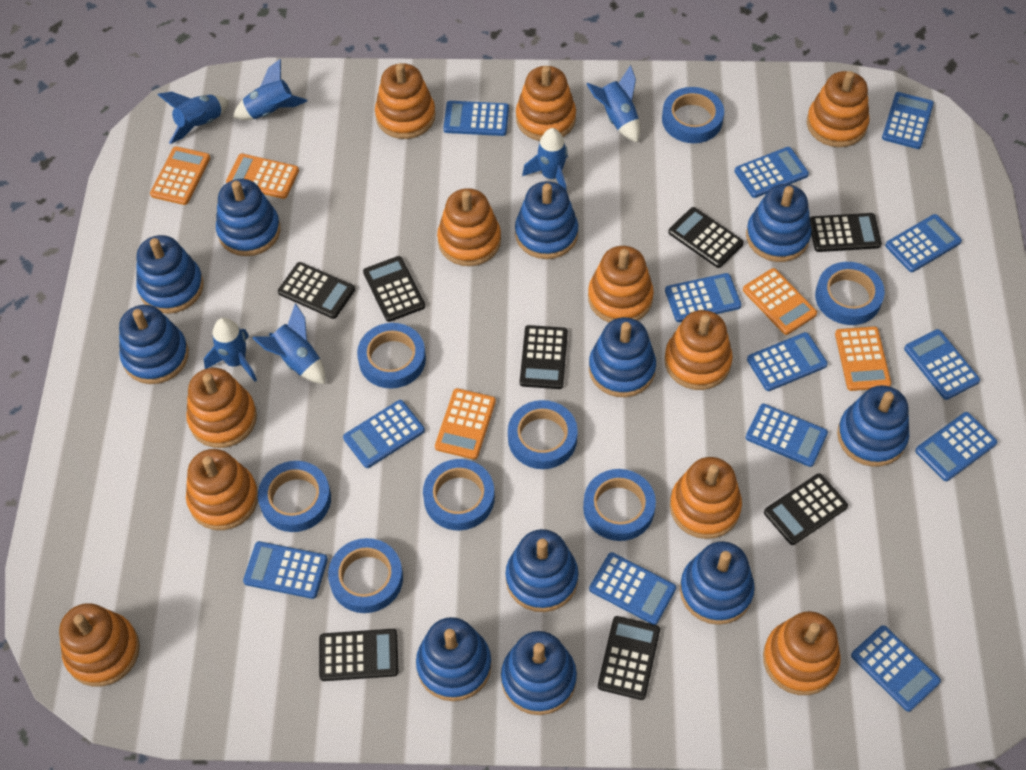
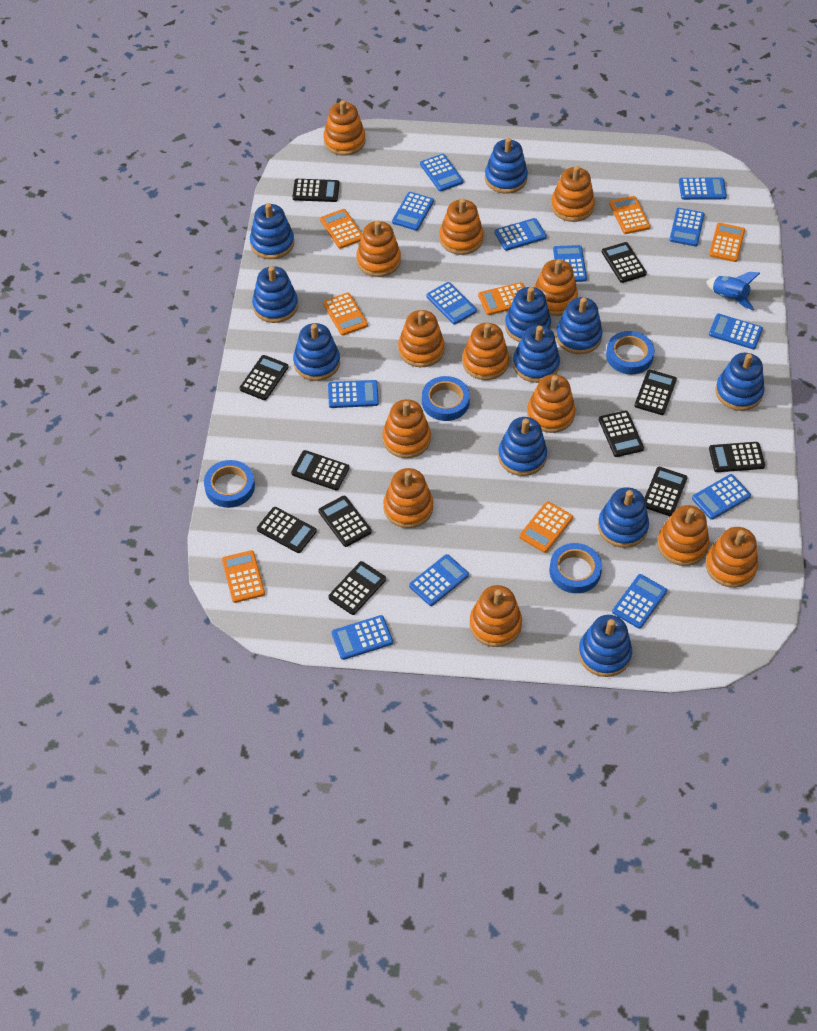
black calculator: 8 -> 11
blue rocket: 6 -> 1
blue tape: 8 -> 4
orange calculator: 5 -> 7
orange stacking toy: 11 -> 13

